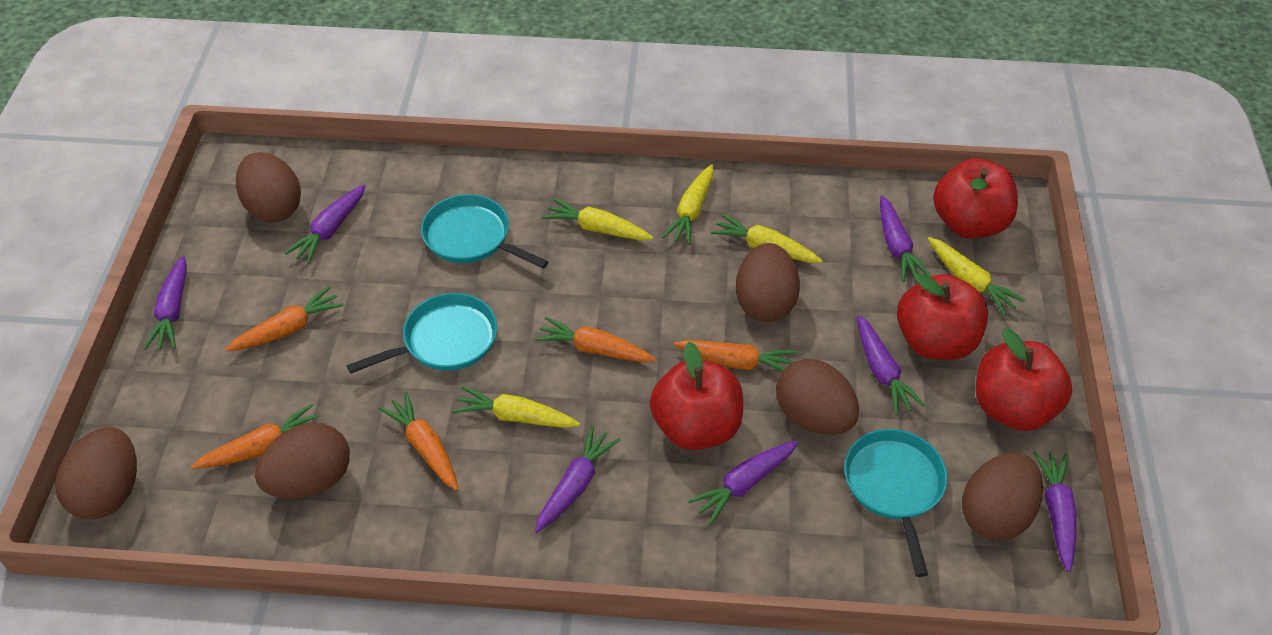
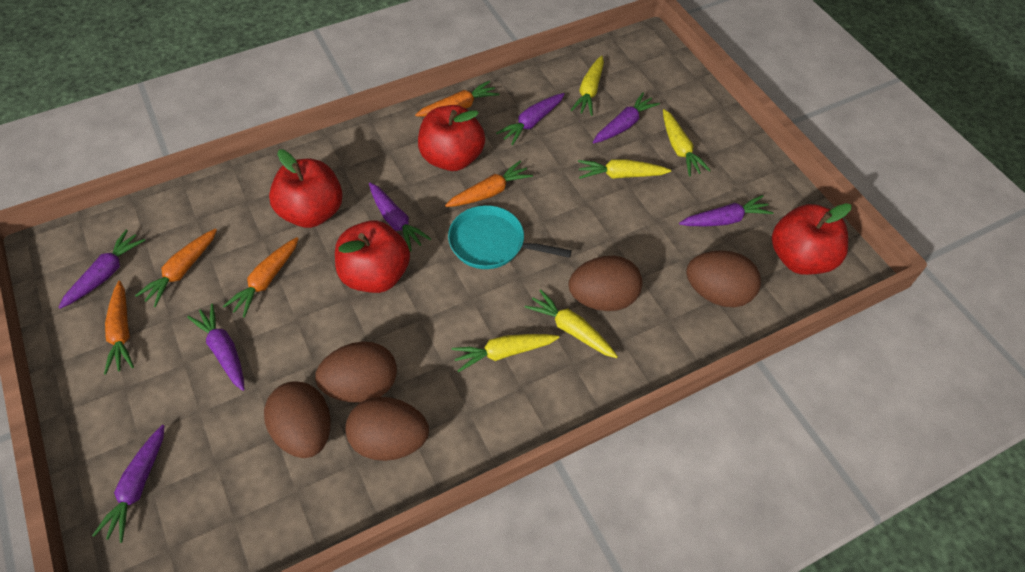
brown egg: 6 -> 5
turquoise pan: 3 -> 1

